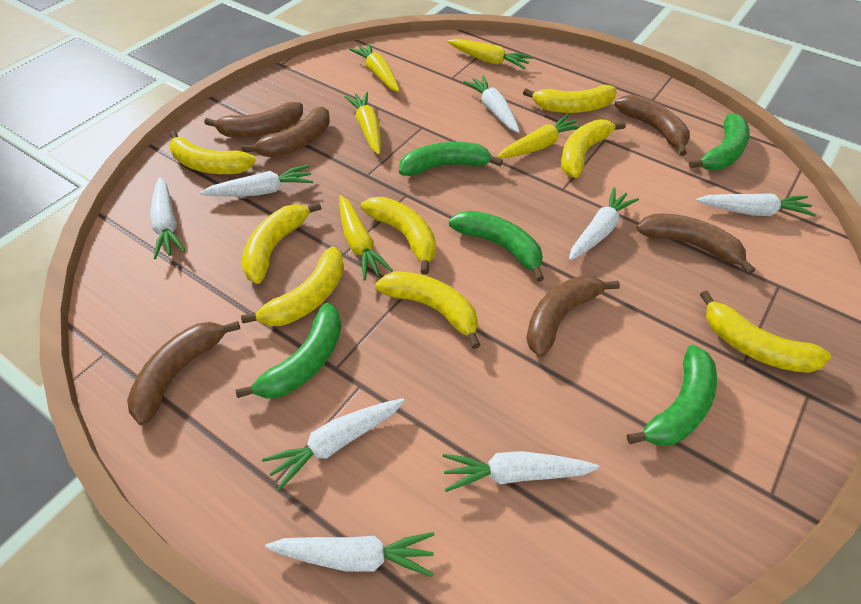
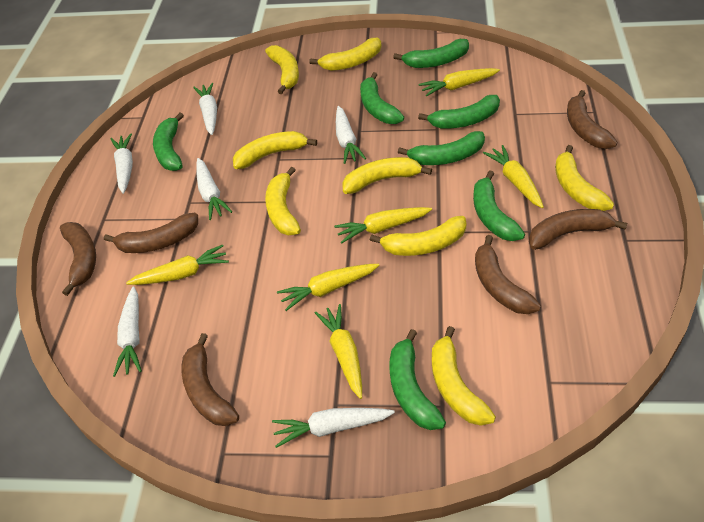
green banana: 5 -> 7
white carrot: 8 -> 6
yellow carrot: 5 -> 6

